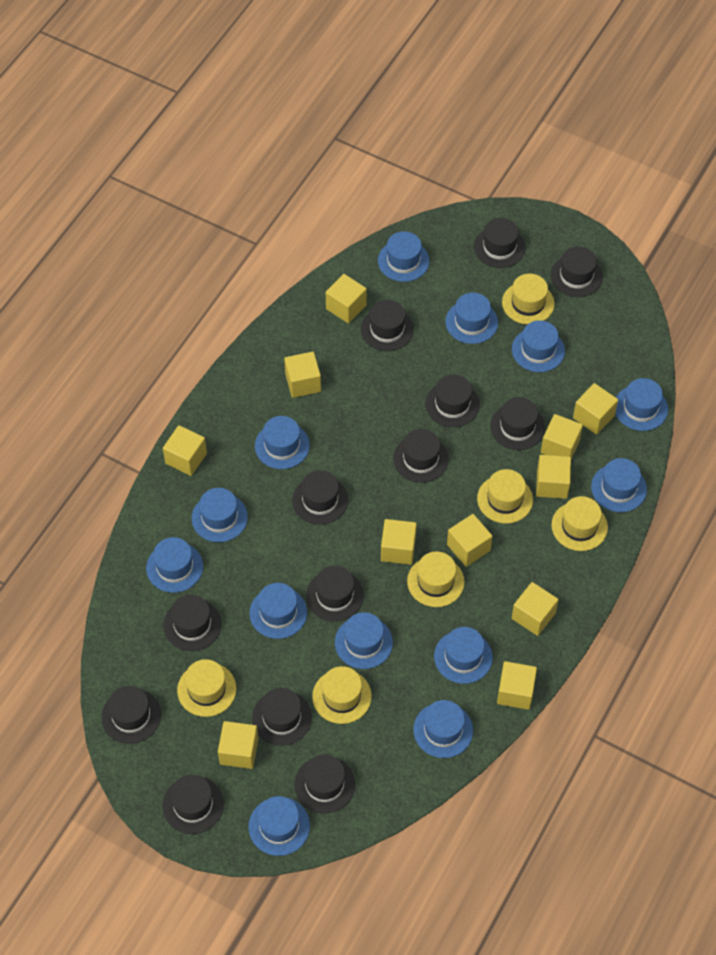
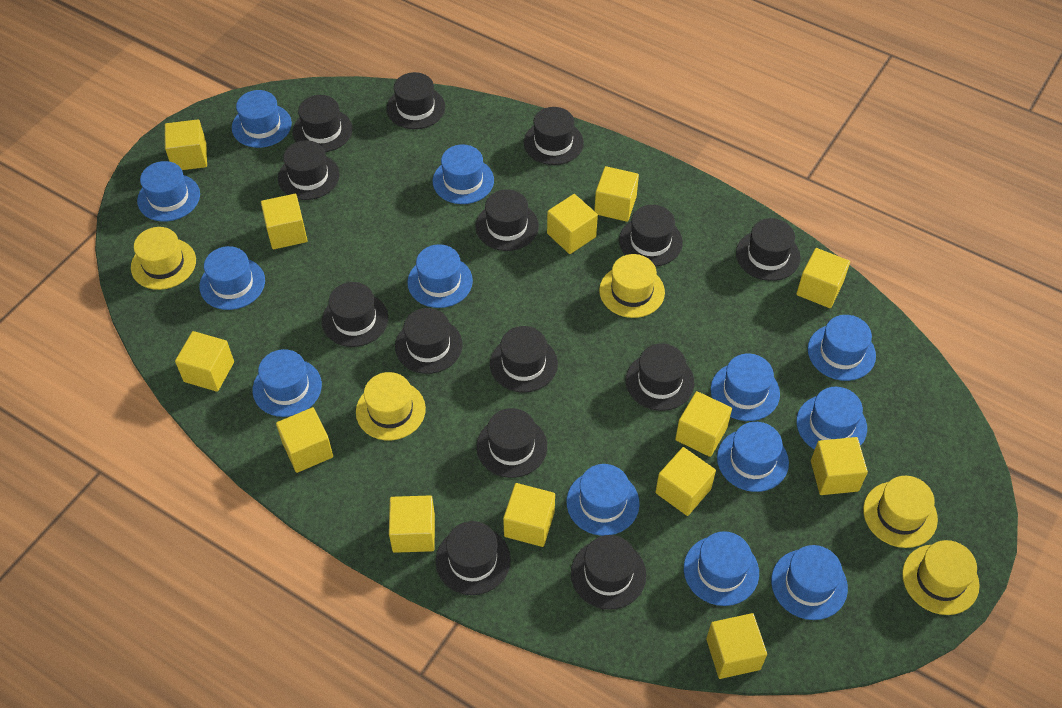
black hat: 13 -> 14
yellow cube: 11 -> 13
yellow hat: 6 -> 5

